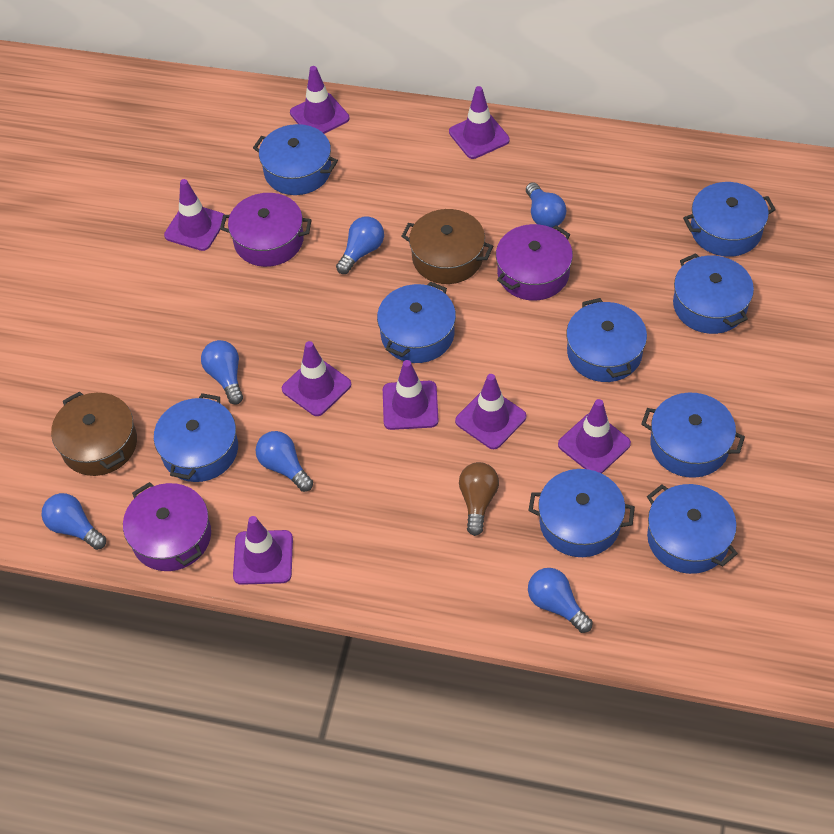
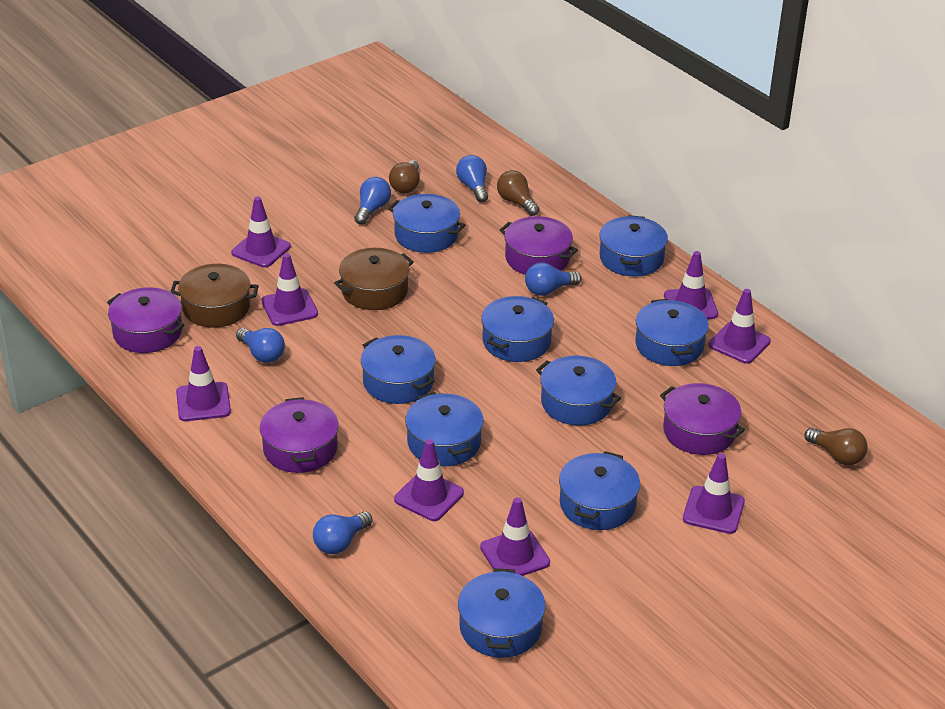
blue light bulb: 6 -> 5
brown light bulb: 1 -> 3
purple pot: 3 -> 4

